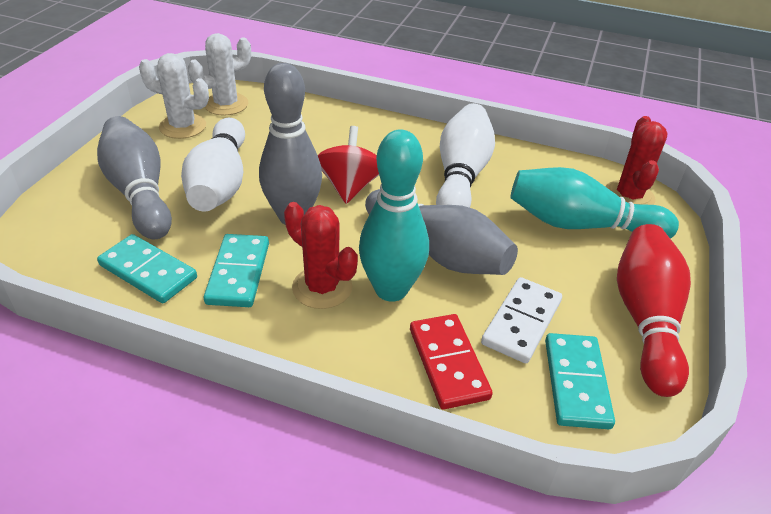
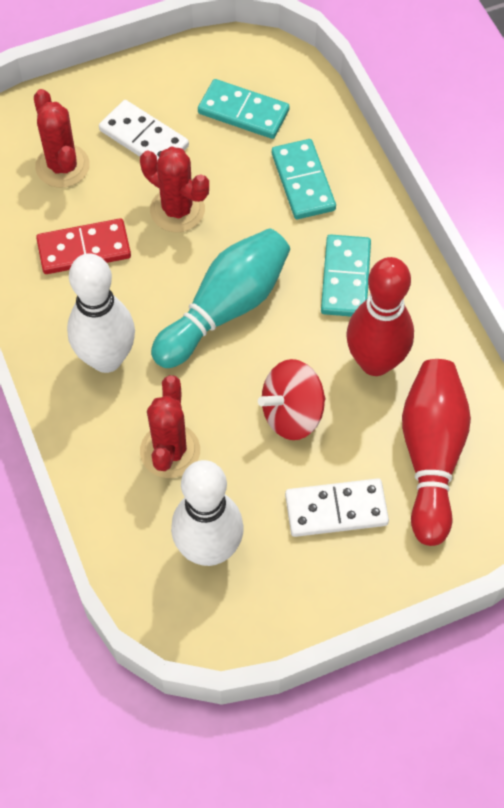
grey bowling pin: 3 -> 0
red bowling pin: 1 -> 2
red cactus: 2 -> 3
turquoise bowling pin: 2 -> 1
white cactus: 2 -> 0
white domino: 1 -> 2

